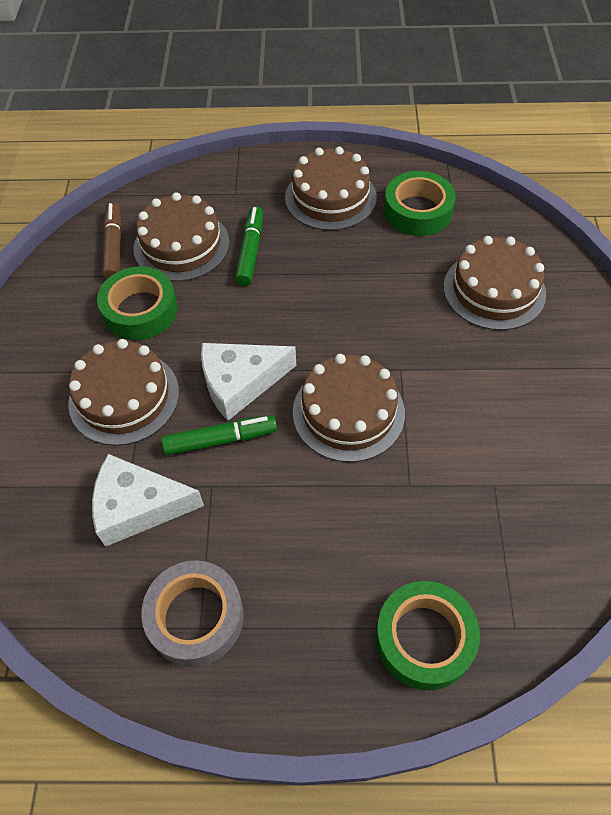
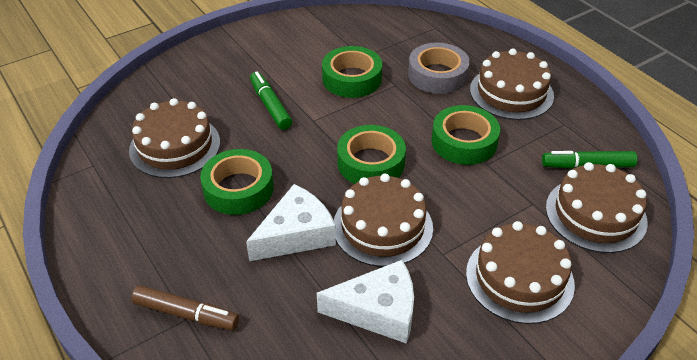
green tape: 3 -> 4

